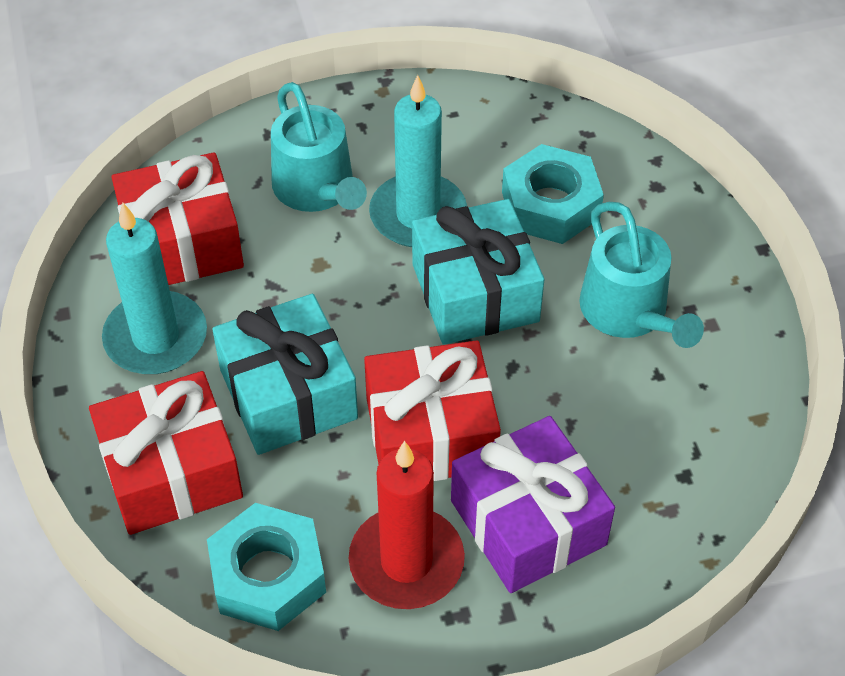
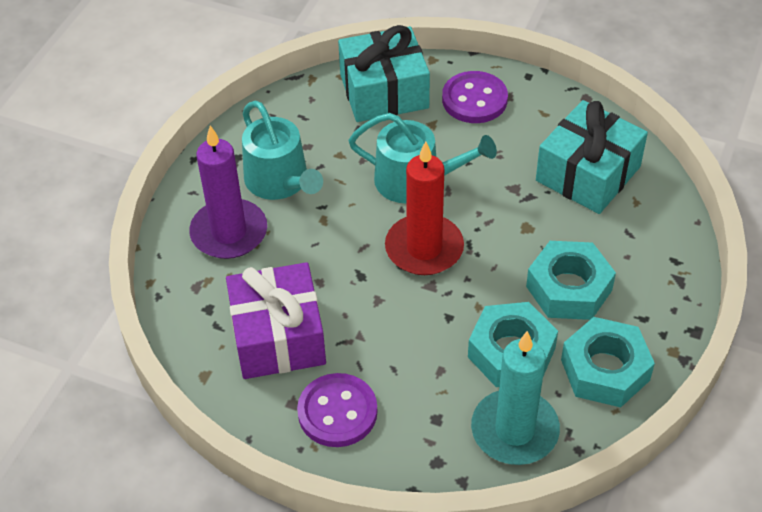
purple button: 0 -> 2
purple candle: 0 -> 1
red gift: 3 -> 0
turquoise candle: 2 -> 1
turquoise nut: 2 -> 3

